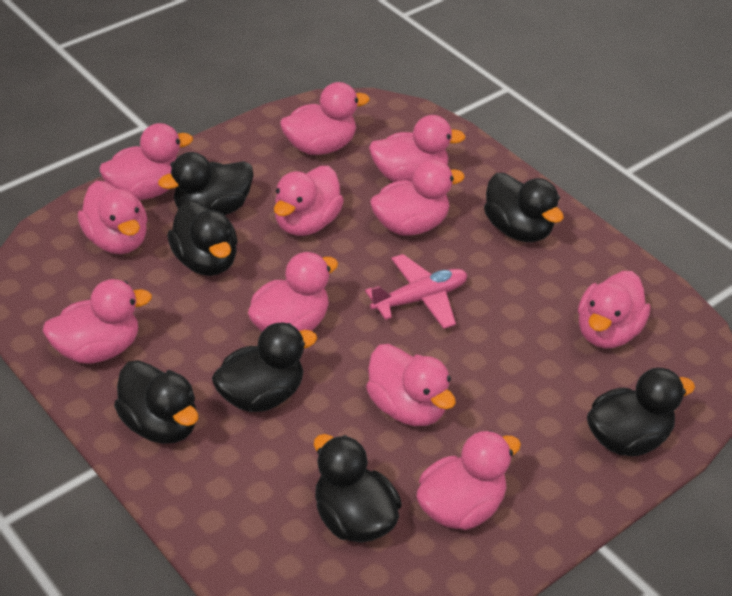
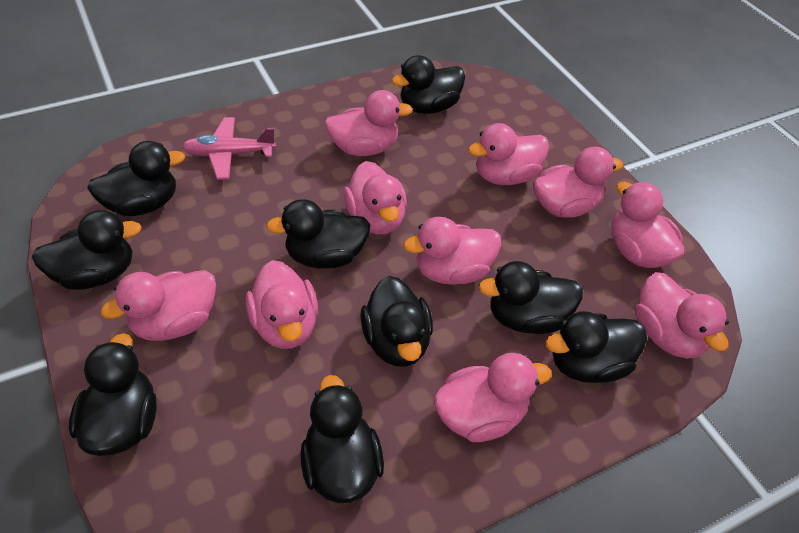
black duck: 7 -> 9
pink duck: 11 -> 10

